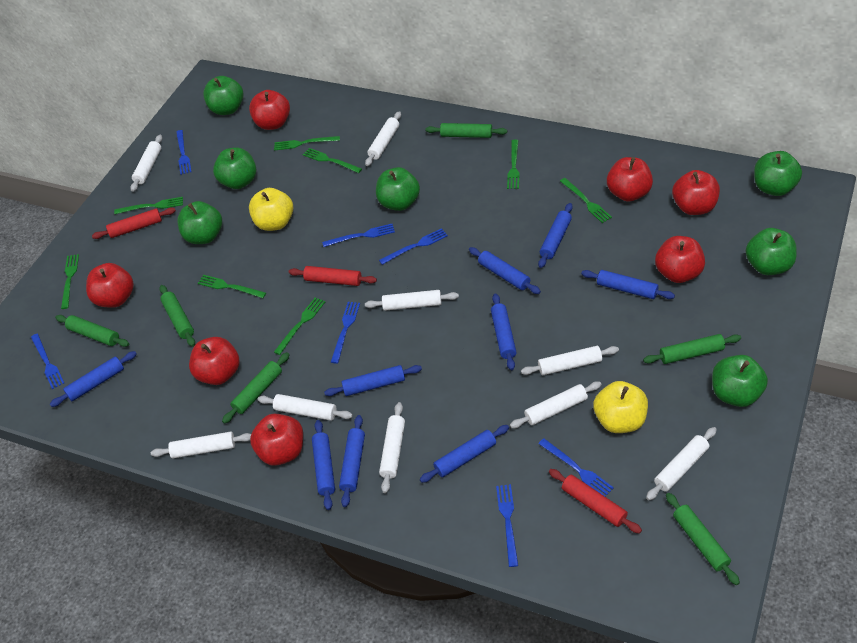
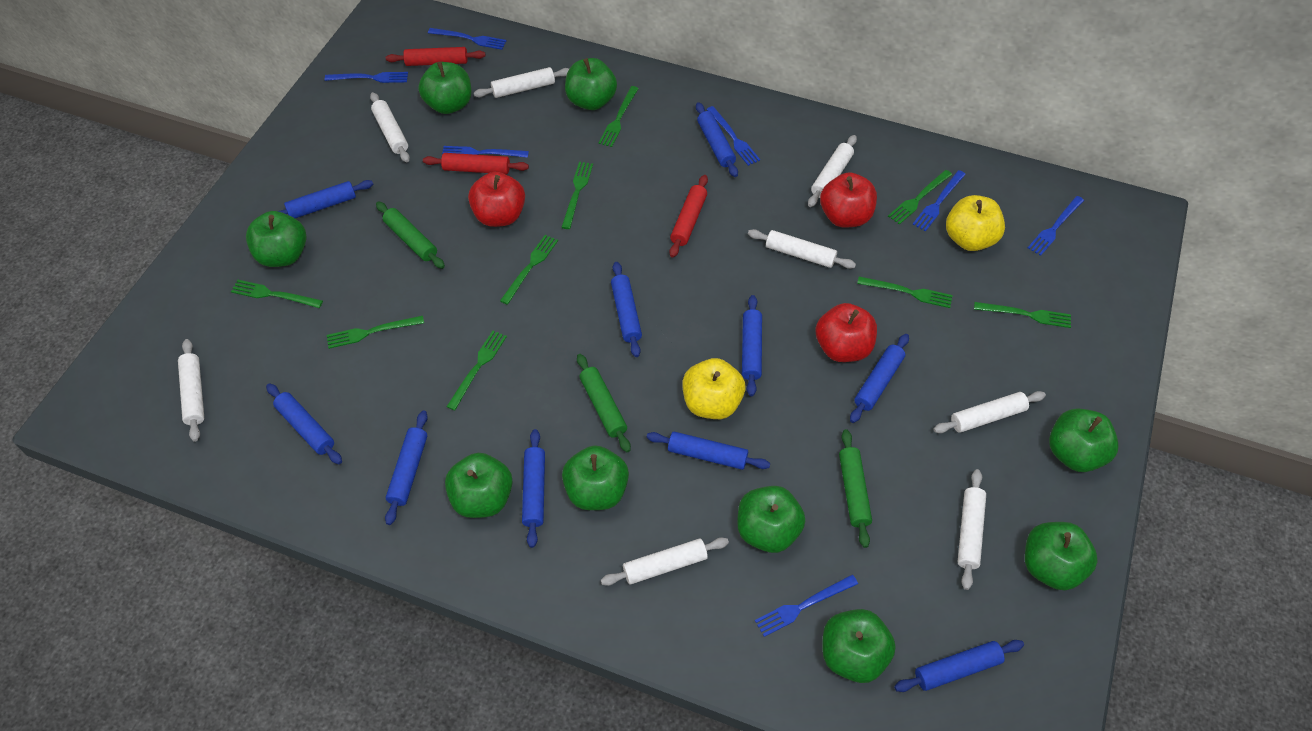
blue rolling pin: 9 -> 10
green apple: 7 -> 9
green fork: 8 -> 9
green rolling pin: 6 -> 3
red apple: 7 -> 3
white rolling pin: 9 -> 8

